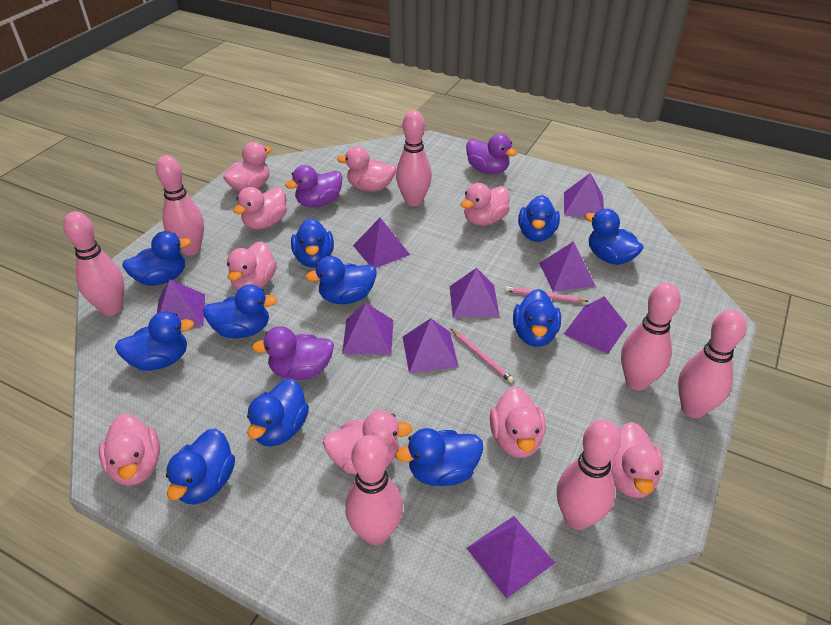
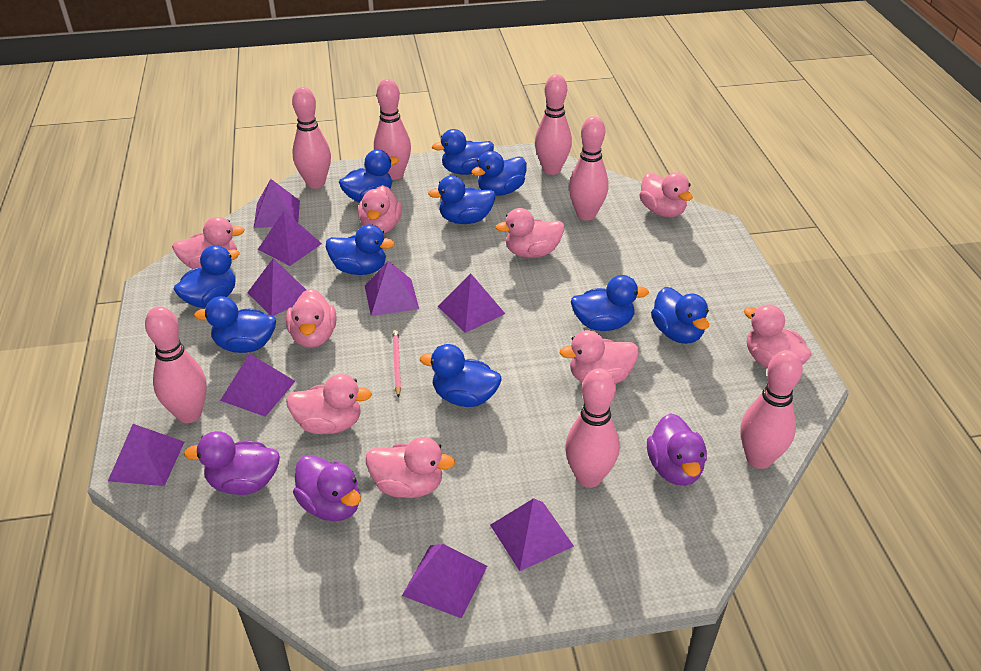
blue duck: 11 -> 10
pink pencil: 2 -> 1

